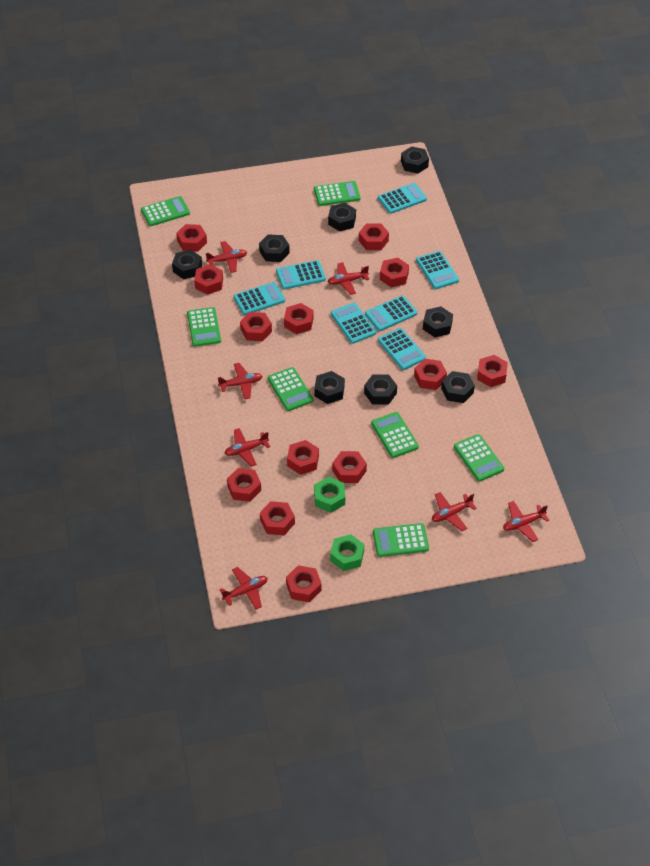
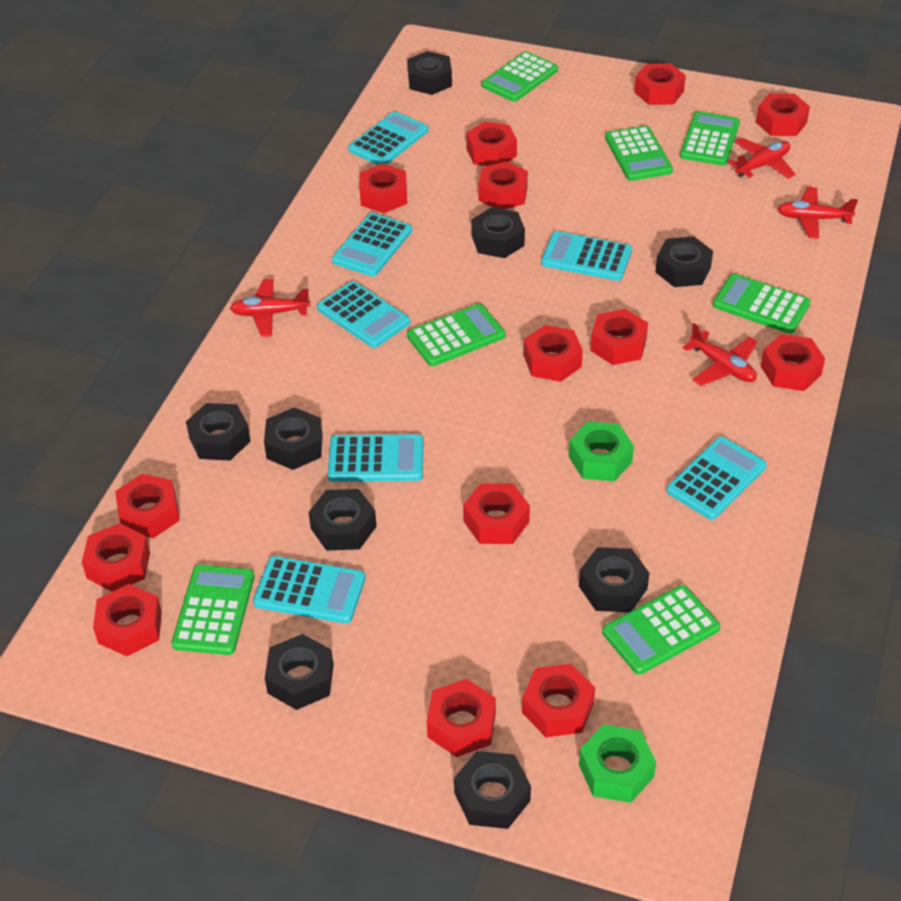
black nut: 8 -> 9
red nut: 13 -> 14
red plane: 7 -> 4

